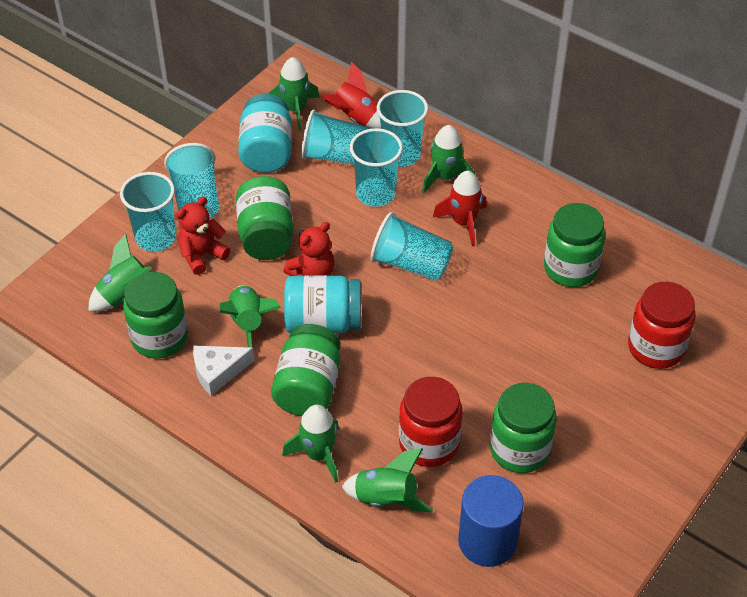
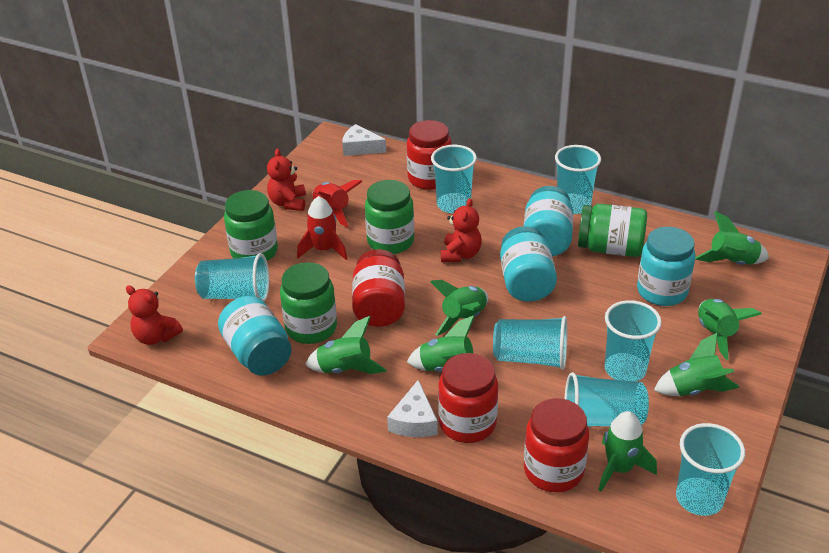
blue cylinder: 1 -> 0
green jar: 5 -> 4
green rocket: 6 -> 7
red jar: 2 -> 4
red teddy bear: 2 -> 3
turquoise cup: 6 -> 7
turquoise jar: 2 -> 4
white cheese: 1 -> 2

